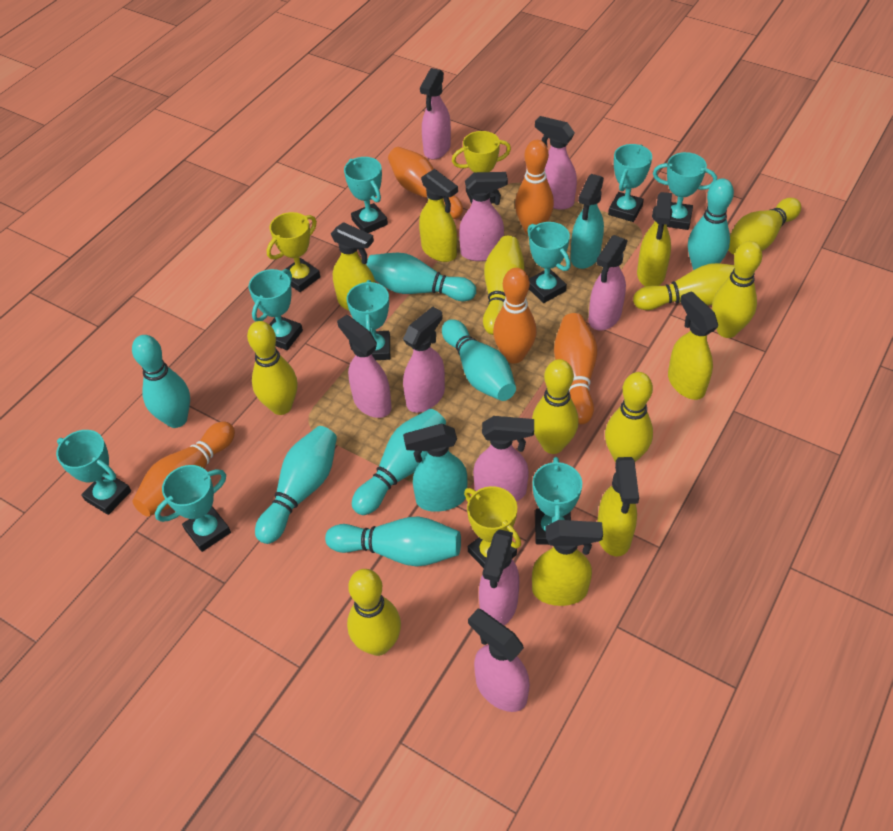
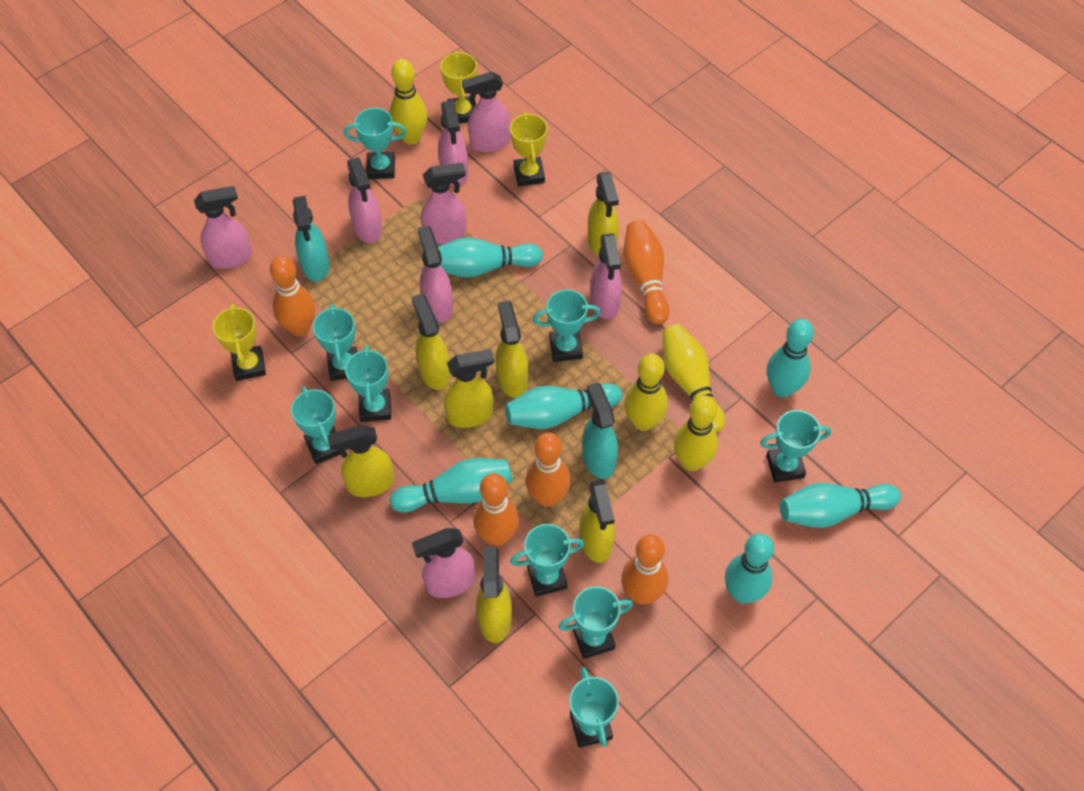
pink spray bottle: 9 -> 8
turquoise bowling pin: 7 -> 6
yellow bowling pin: 8 -> 4
yellow spray bottle: 6 -> 7

